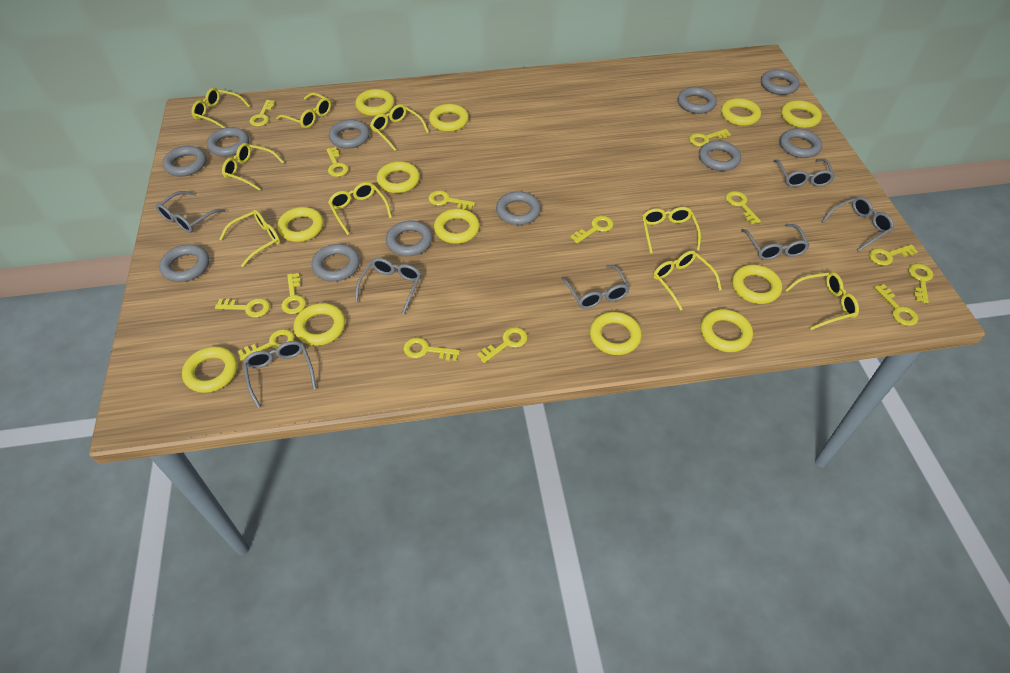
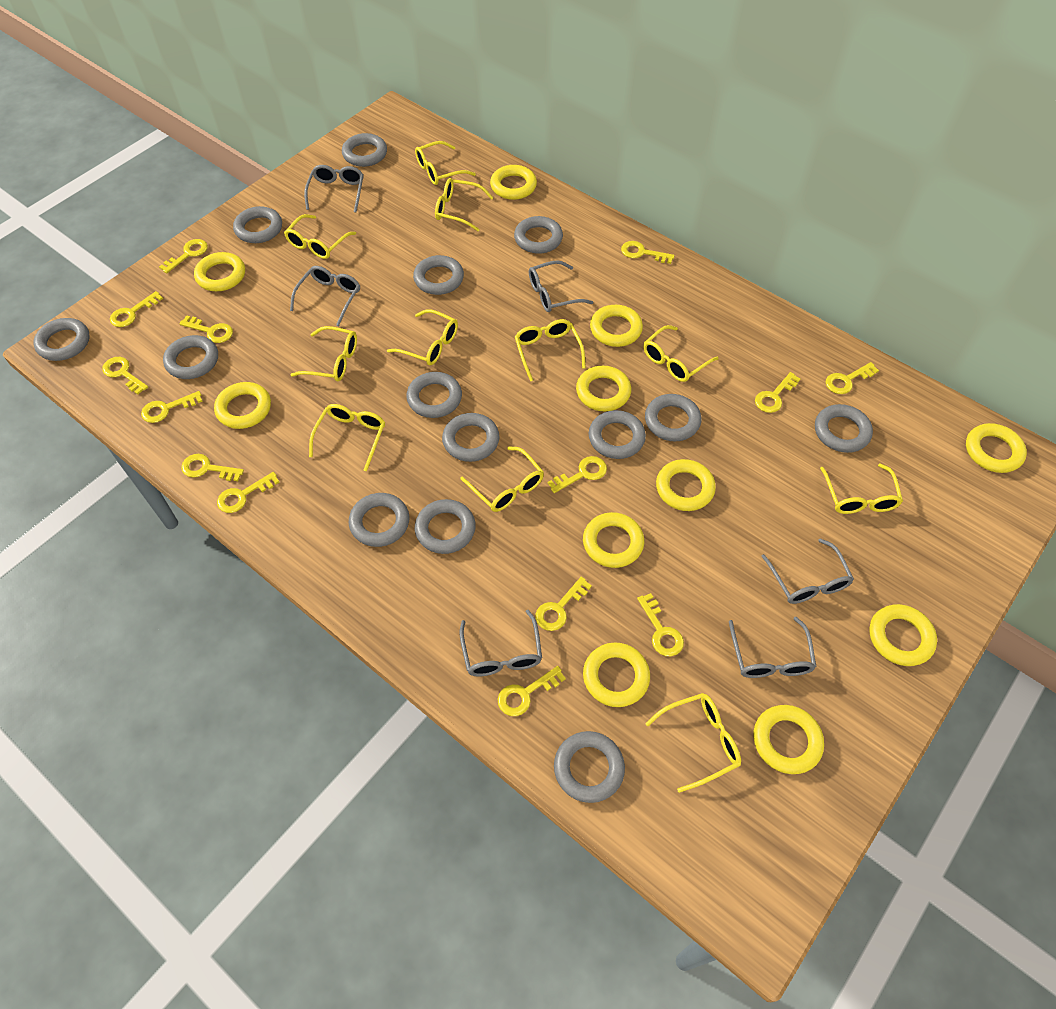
grey glasses: 7 -> 6
grey ring: 11 -> 14
yellow glasses: 9 -> 11
yellow ring: 12 -> 11

